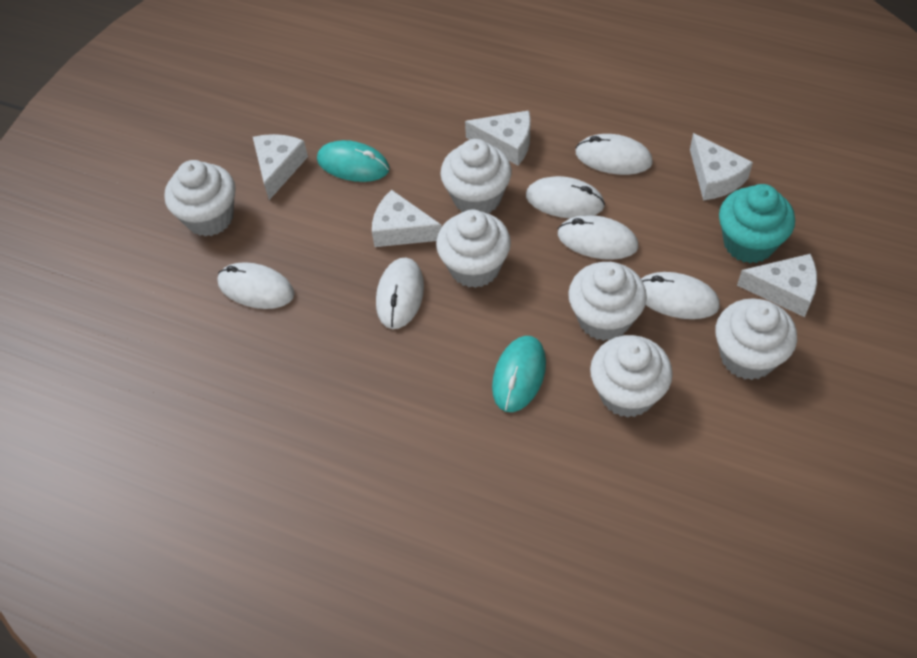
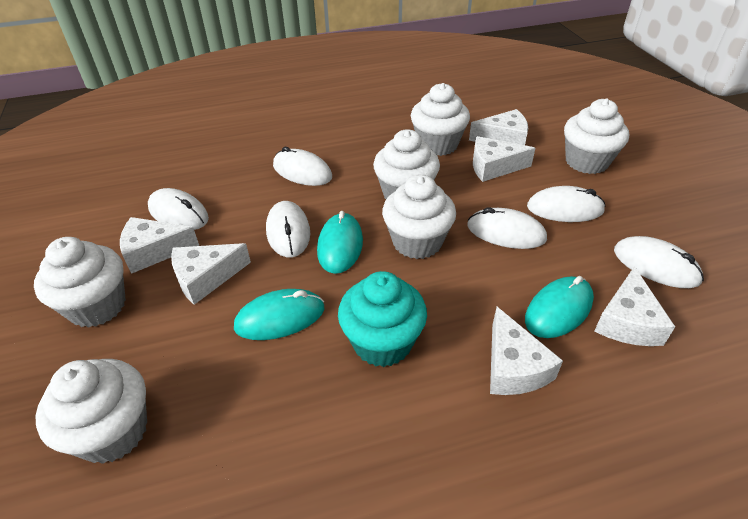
turquoise mouse: 2 -> 3
white cheese: 5 -> 6

